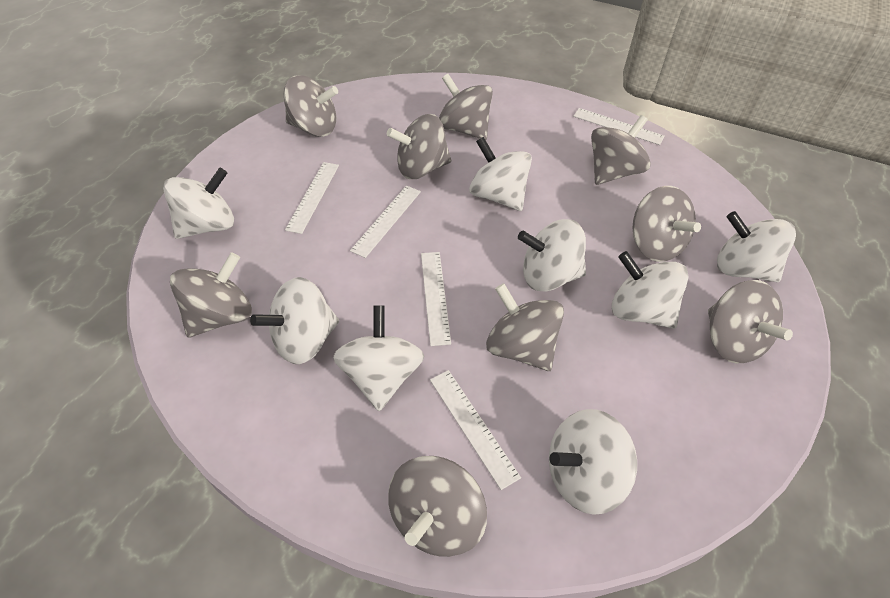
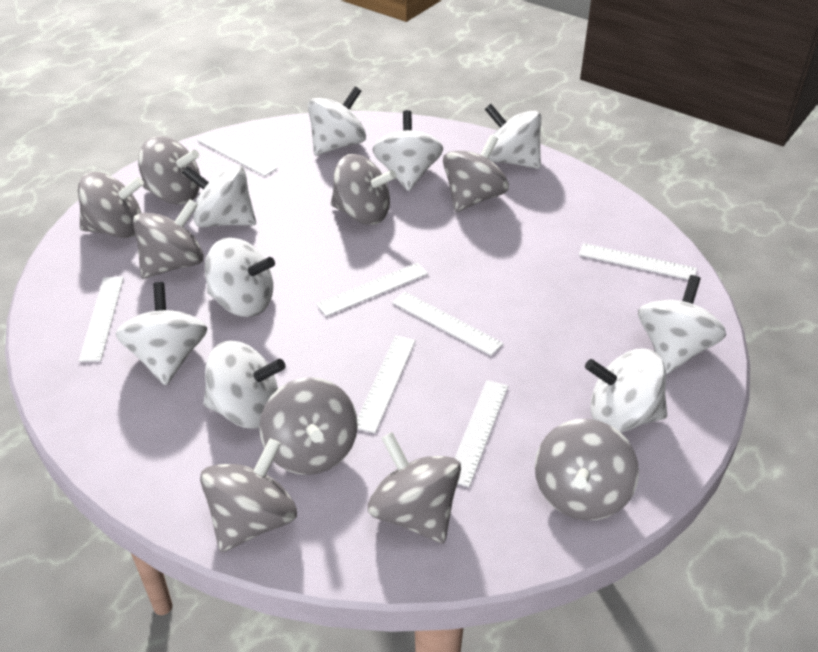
white ruler: 5 -> 7
white spinning top: 8 -> 9

